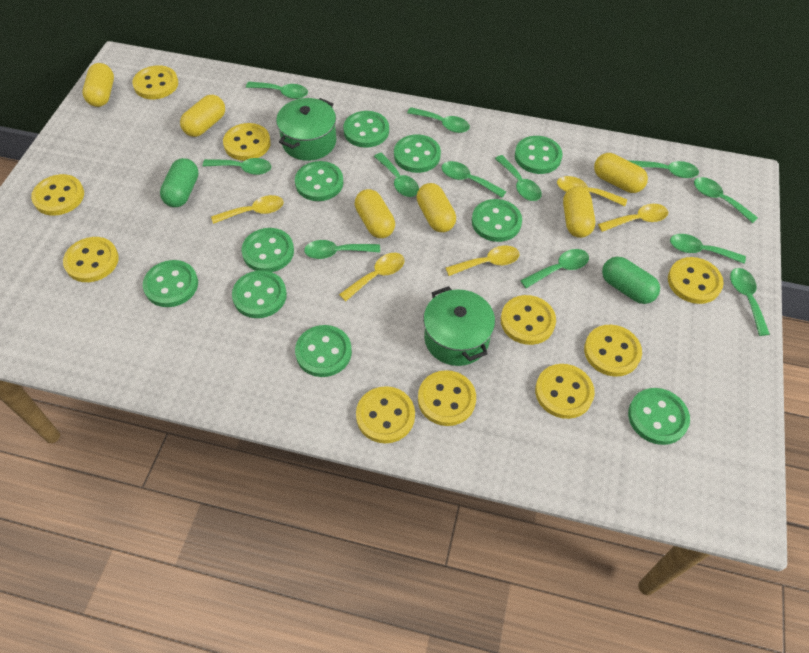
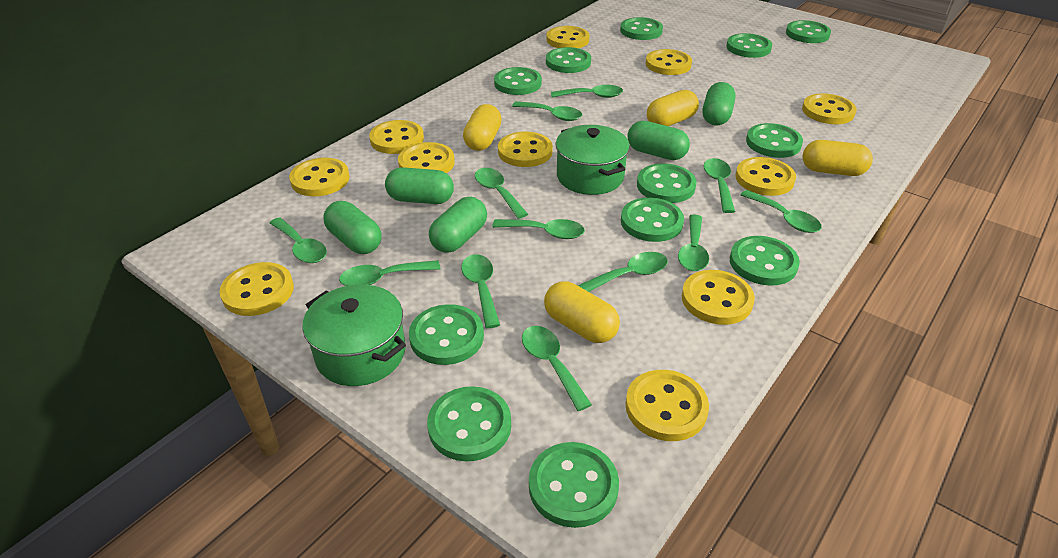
green button: 10 -> 12
green capsule: 2 -> 5
yellow button: 10 -> 11
yellow capsule: 6 -> 4
yellow spoon: 5 -> 0

